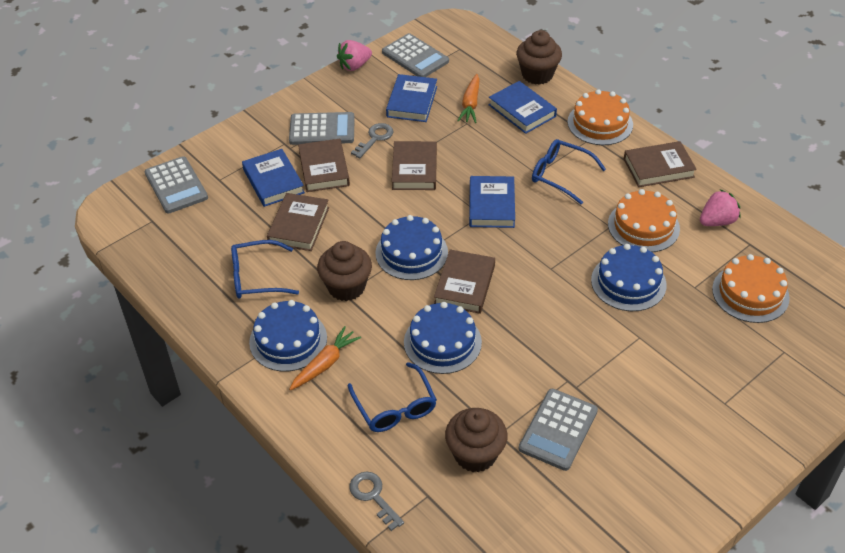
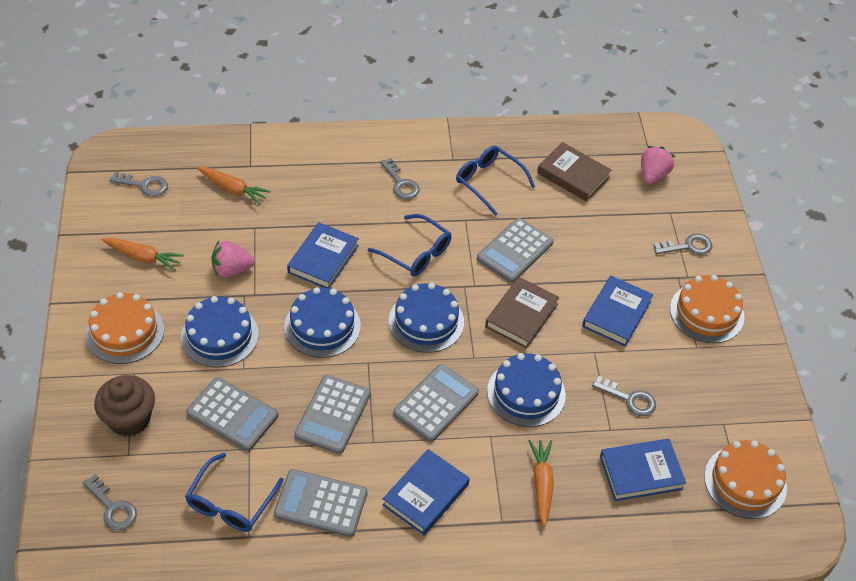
brown book: 5 -> 2
brown cupcake: 3 -> 1
grey calculator: 4 -> 5
grey key: 2 -> 5
orange carrot: 2 -> 3

